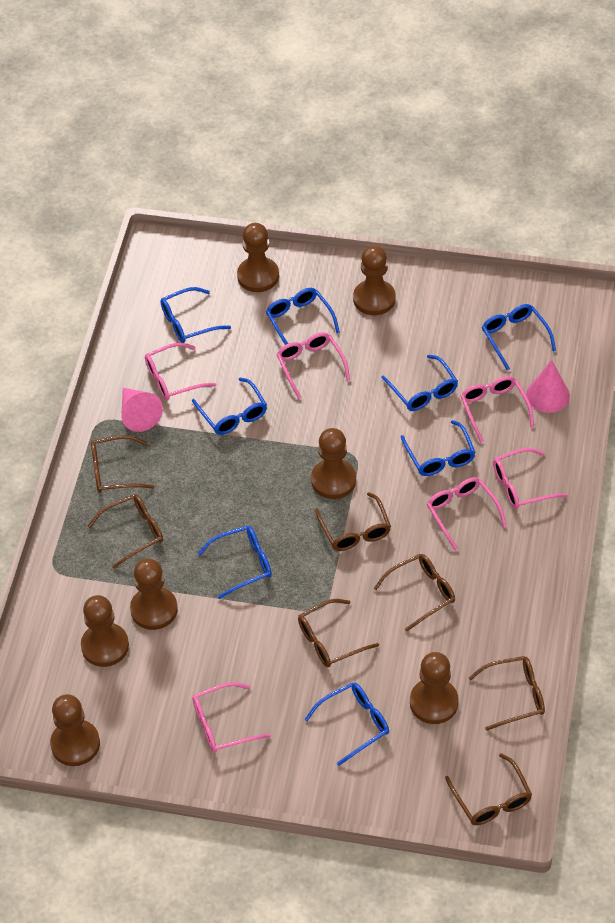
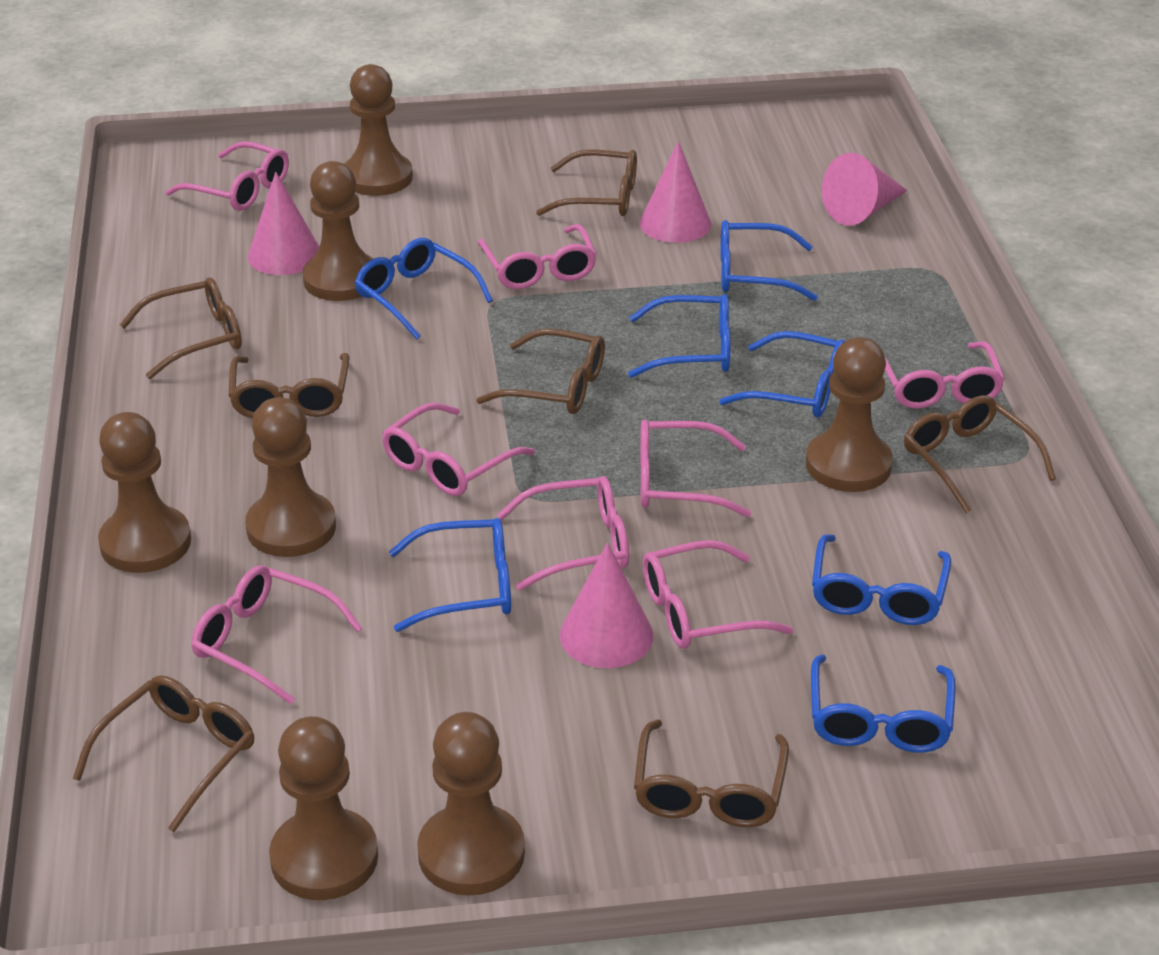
blue glasses: 8 -> 7
pink cone: 2 -> 4
pink glasses: 6 -> 8

